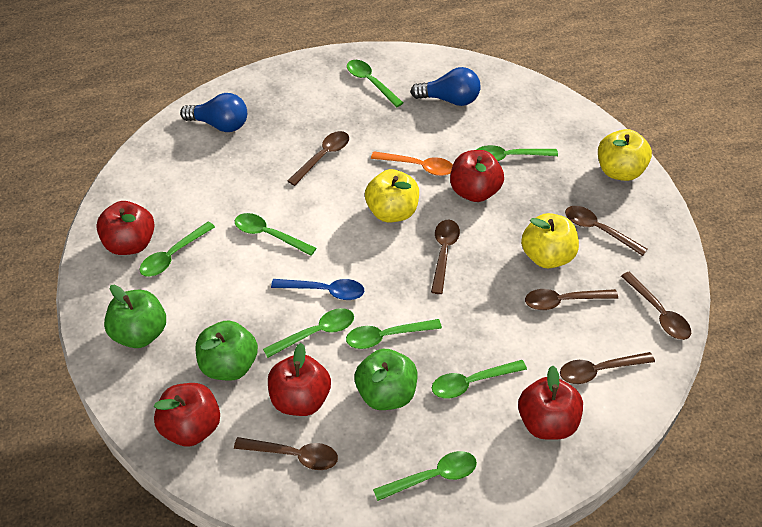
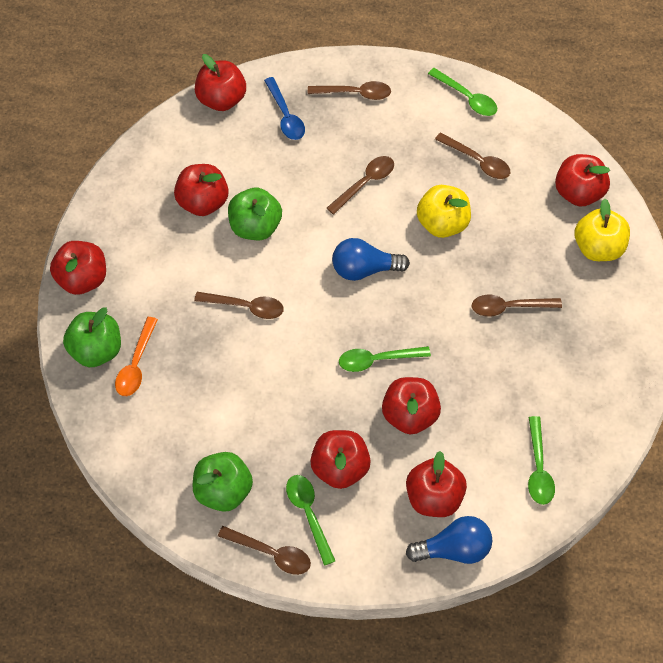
brown spoon: 7 -> 6
green spoon: 8 -> 4
red apple: 5 -> 7
yellow apple: 3 -> 2

